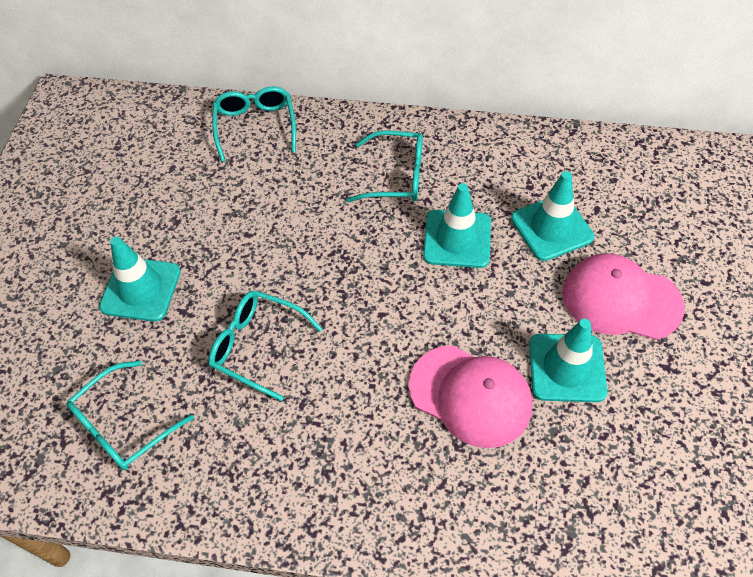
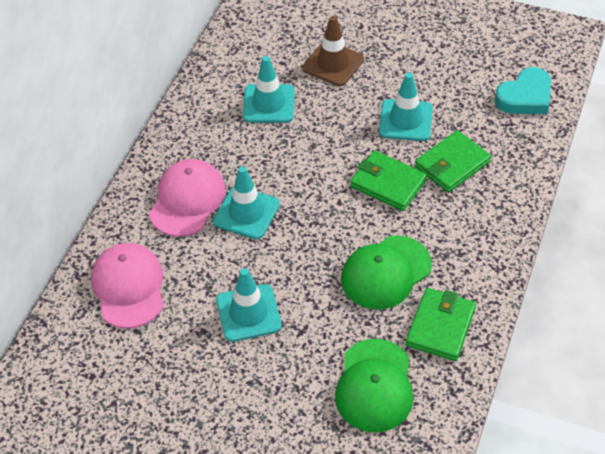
brown traffic cone: 0 -> 1
green cap: 0 -> 2
green wallet: 0 -> 3
turquoise glasses: 4 -> 0
turquoise heart: 0 -> 1

